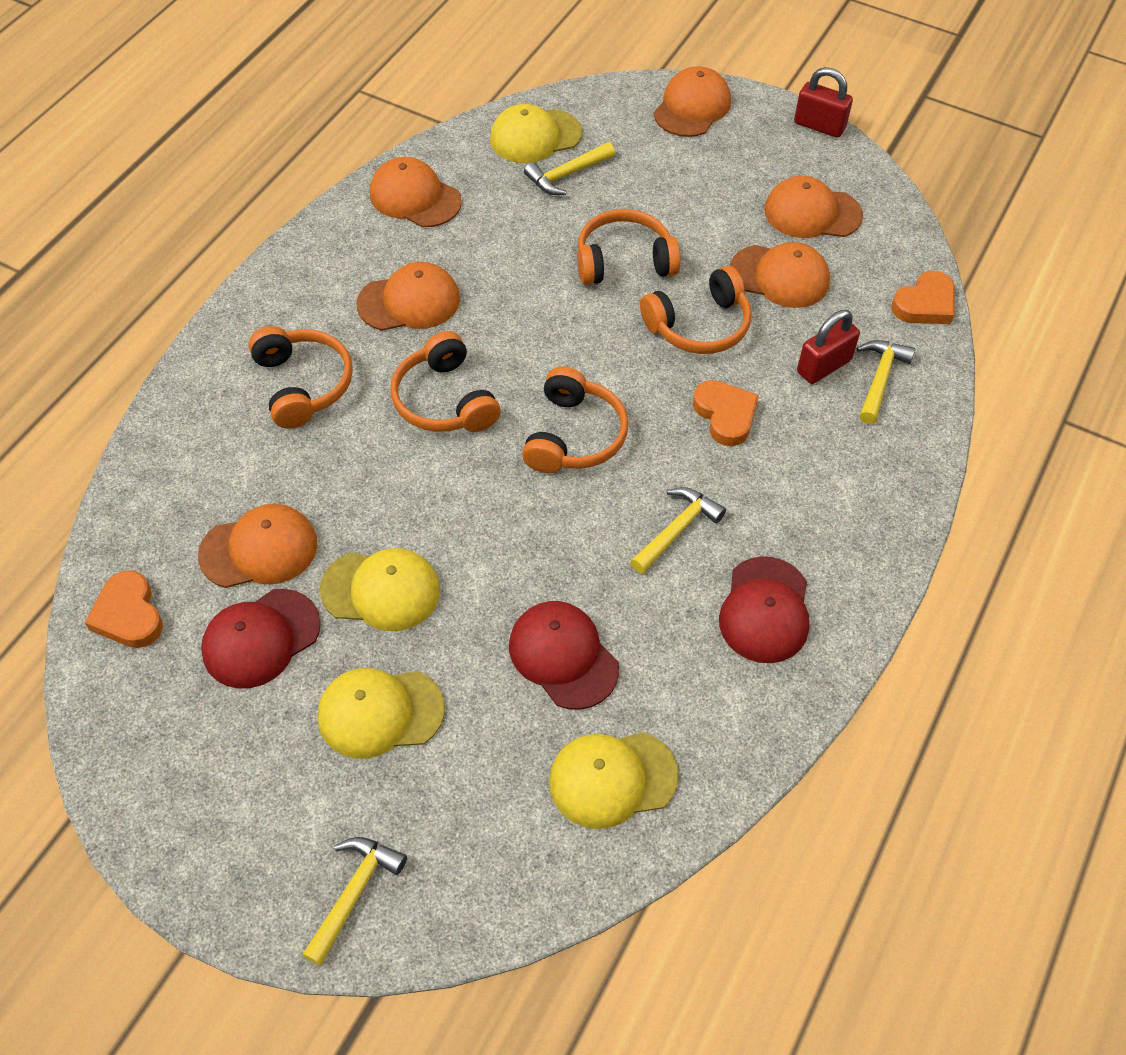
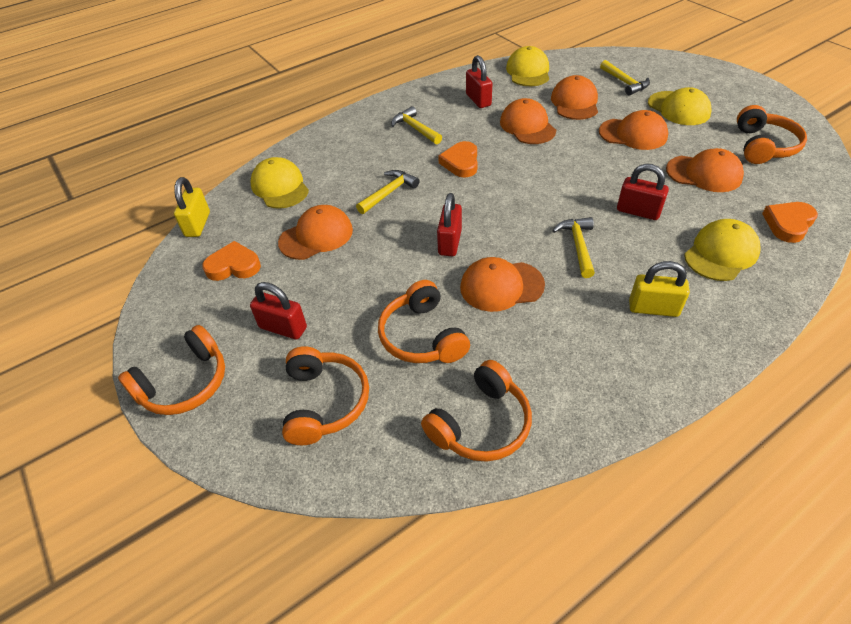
red cap: 3 -> 0
red padlock: 2 -> 4
yellow padlock: 0 -> 2

